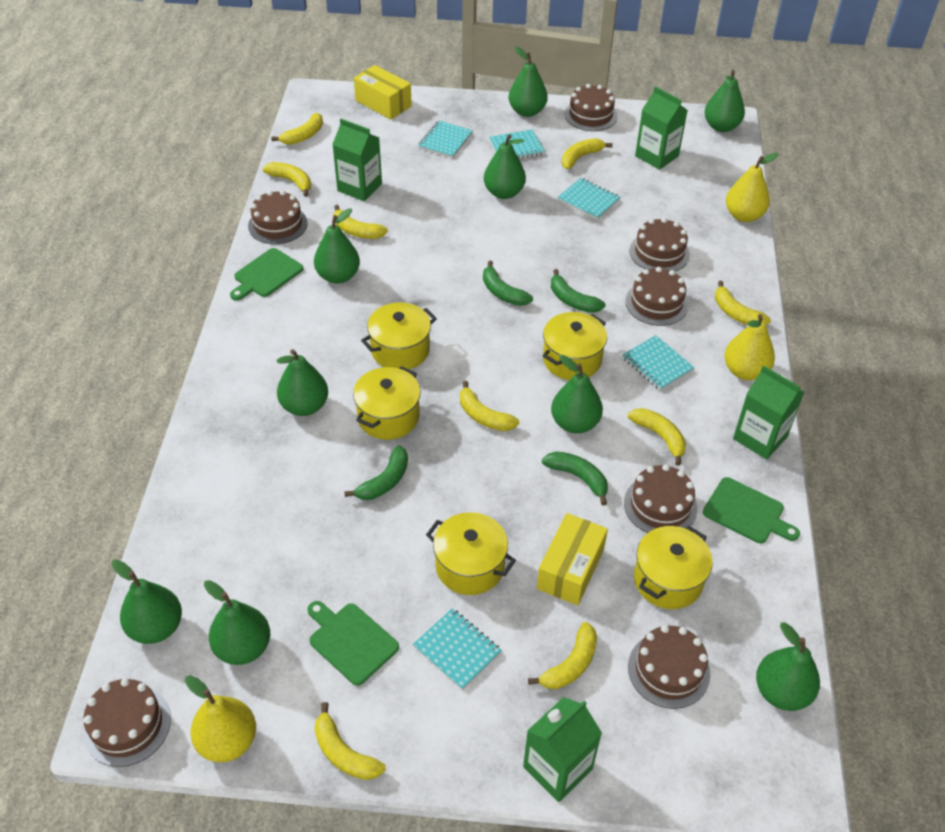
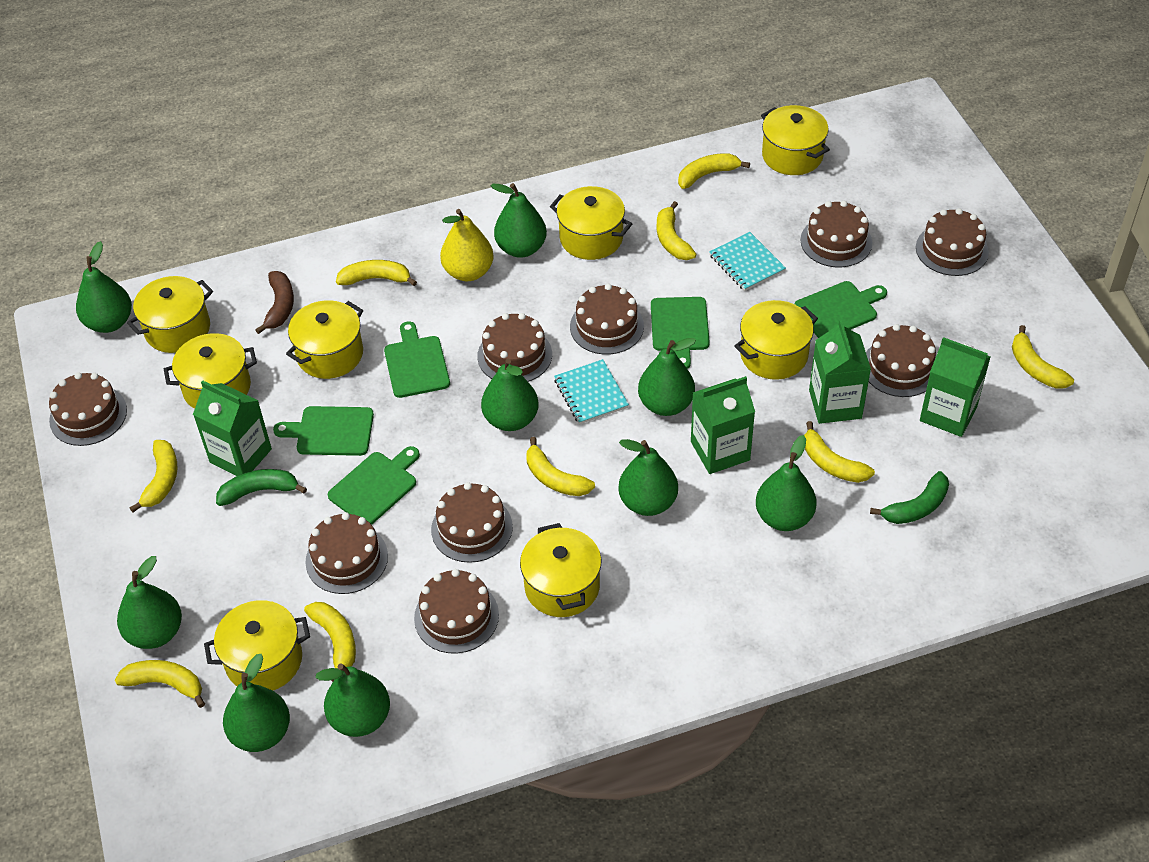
brown banana: 0 -> 1
brown cake: 7 -> 9
green banana: 4 -> 2
green cutting board: 3 -> 5
turquoise notebook: 5 -> 2
yellow box: 2 -> 0
yellow pear: 3 -> 1
yellow pot: 5 -> 8

